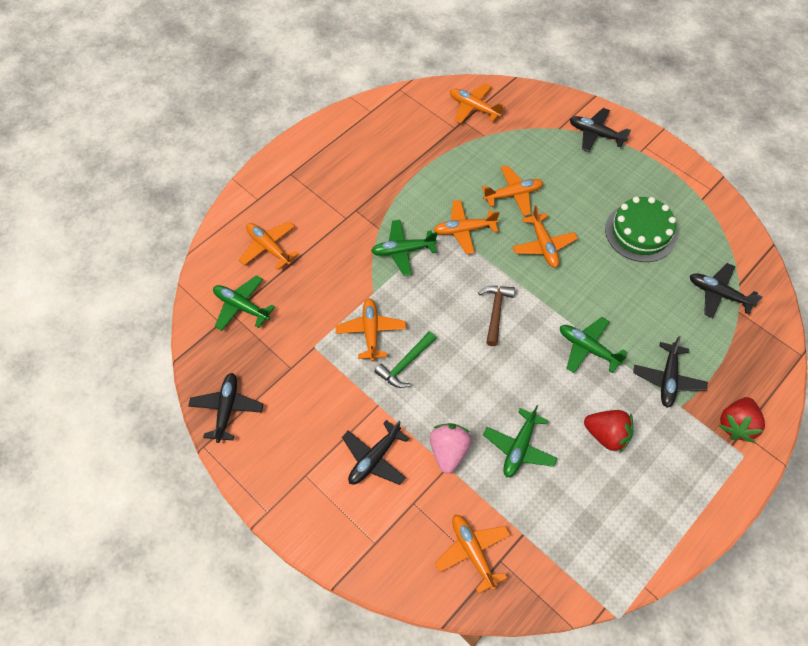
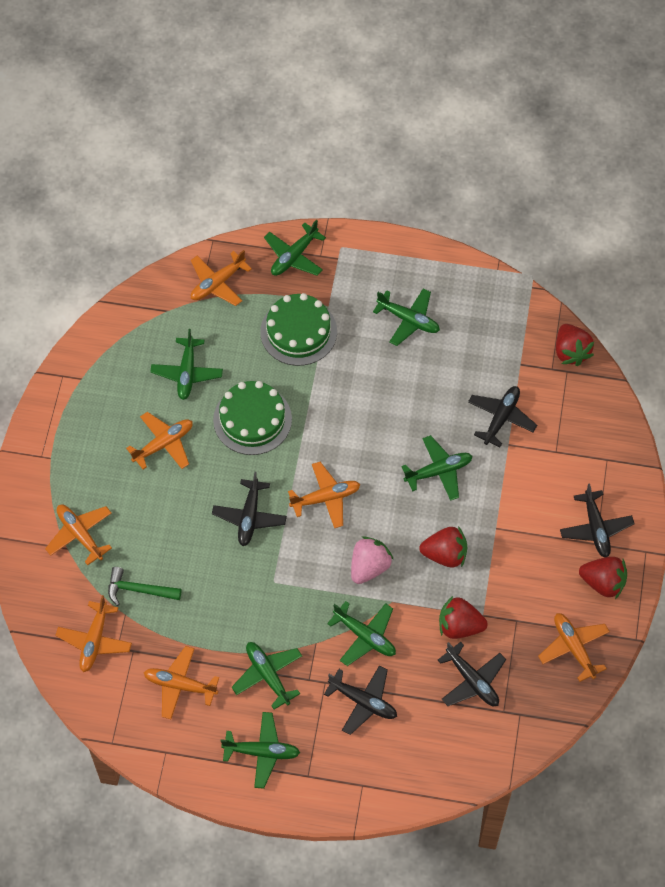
brown hammer: 1 -> 0
green cake: 1 -> 2
green plane: 4 -> 7
red strawberry: 2 -> 4

